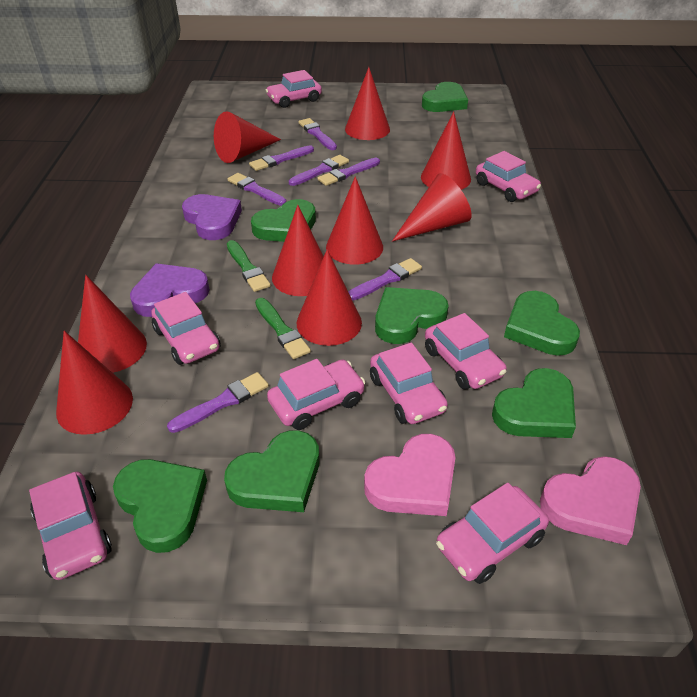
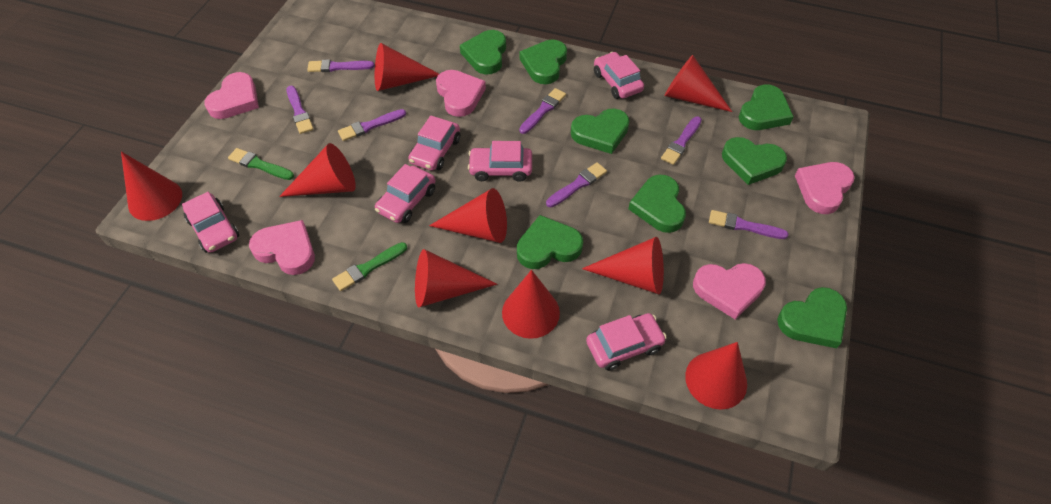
green heart: 7 -> 8
pink car: 8 -> 6
pink heart: 2 -> 5
purple heart: 2 -> 0

